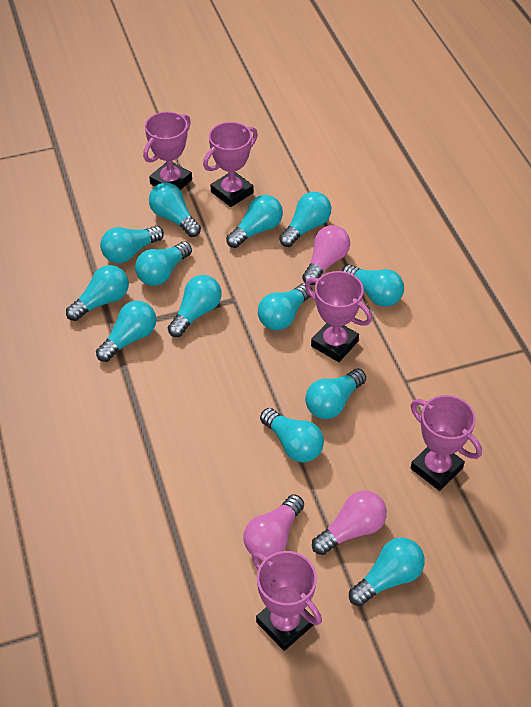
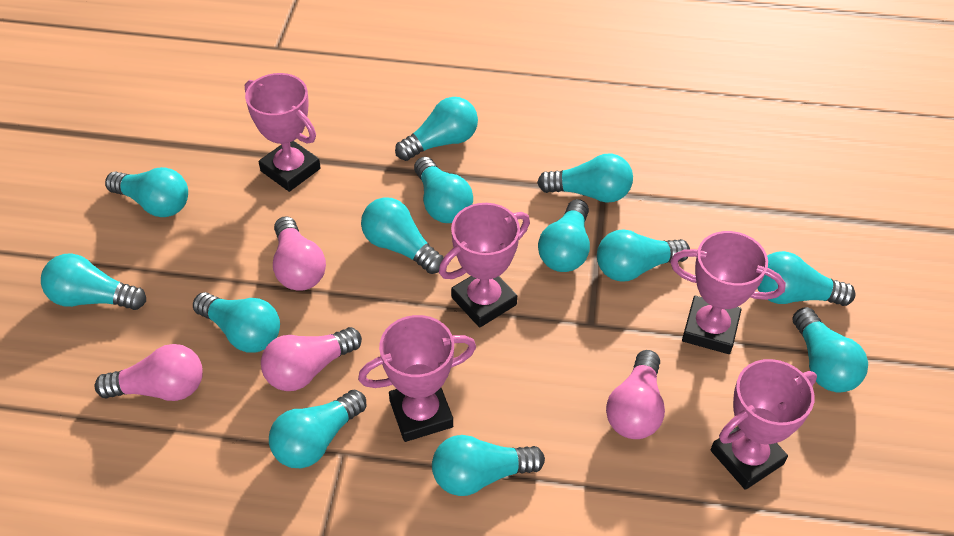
pink light bulb: 3 -> 4

